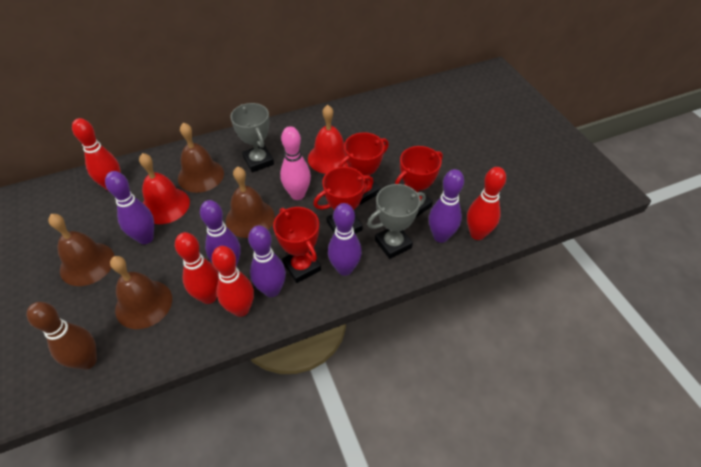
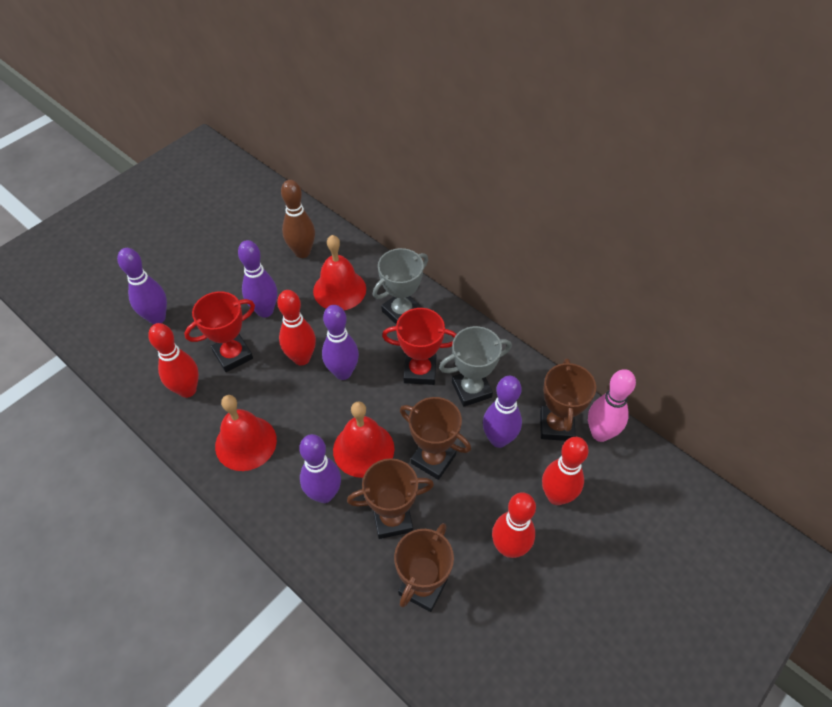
brown bell: 4 -> 0
brown trophy: 0 -> 4
red bell: 2 -> 3
red trophy: 4 -> 2

